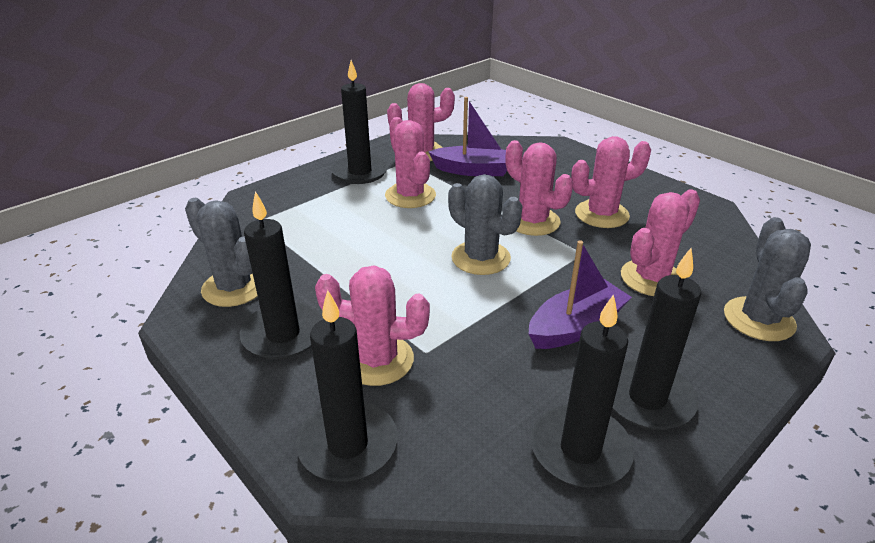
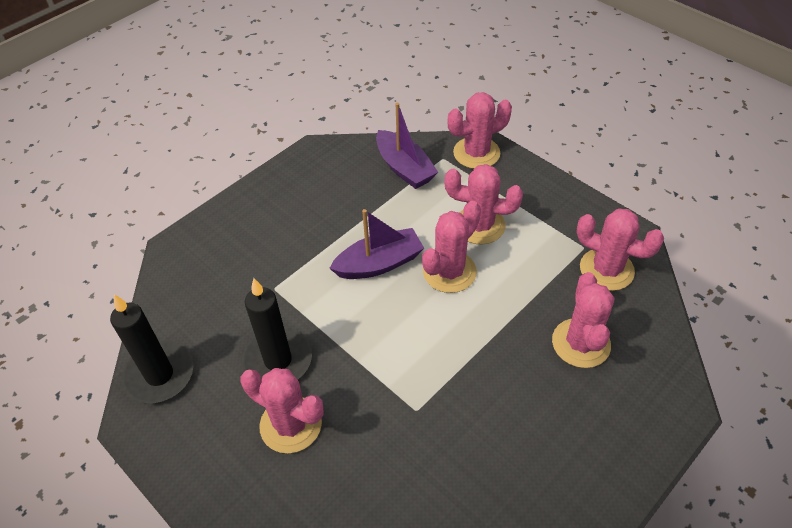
black candle: 5 -> 2
grey cactus: 3 -> 0

